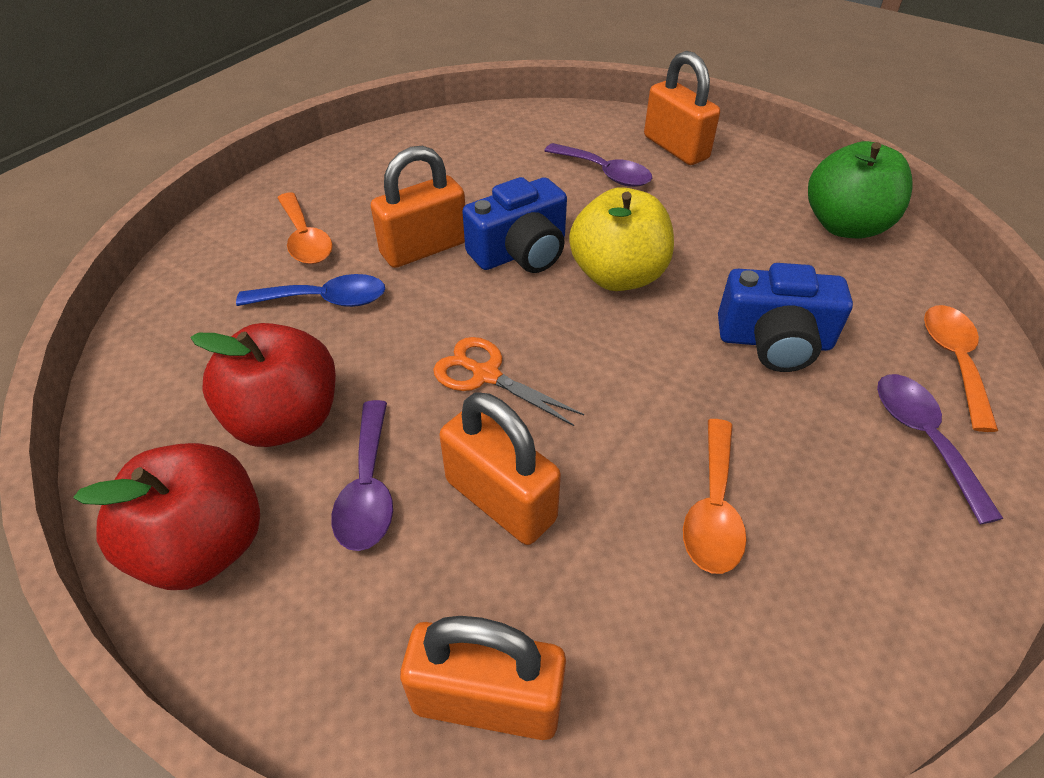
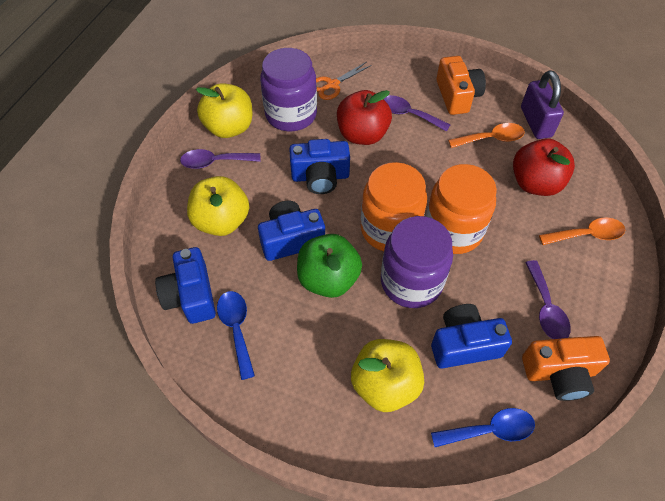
blue camera: 2 -> 4
blue spoon: 1 -> 2
orange camera: 0 -> 2
orange jar: 0 -> 2
orange padlock: 4 -> 0
orange spoon: 3 -> 2
purple jar: 0 -> 2
purple padlock: 0 -> 1
yellow apple: 1 -> 3

